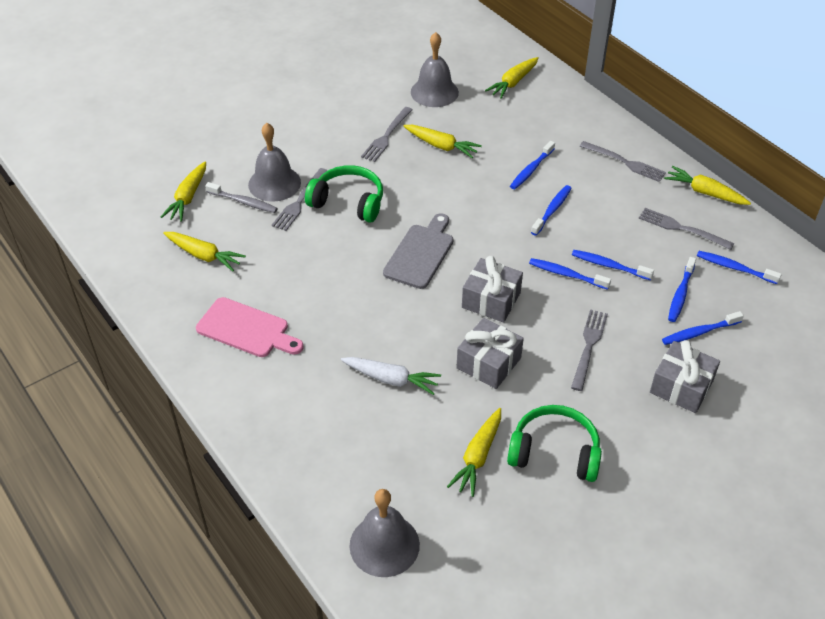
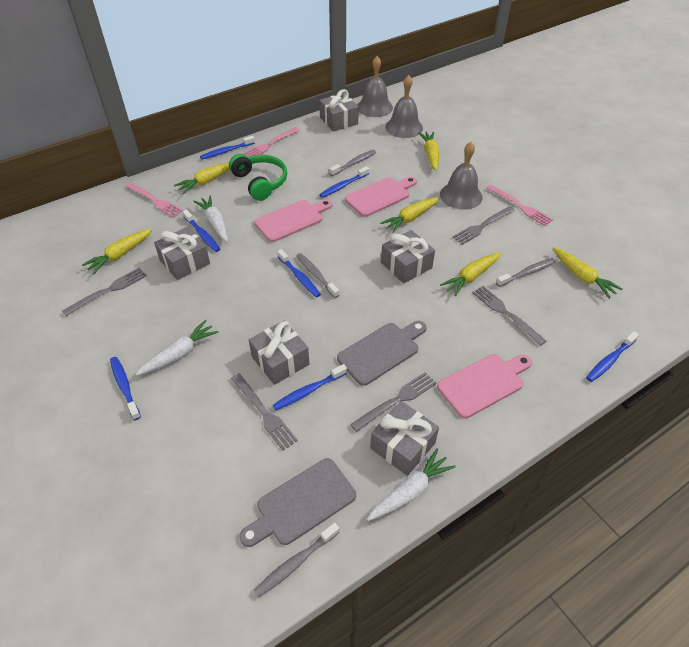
green headphones: 2 -> 1
grey cutting board: 1 -> 2
grey gift: 3 -> 5
grey toothbrush: 1 -> 4
pink cutting board: 1 -> 3
pink fork: 0 -> 3
white carrot: 1 -> 3

